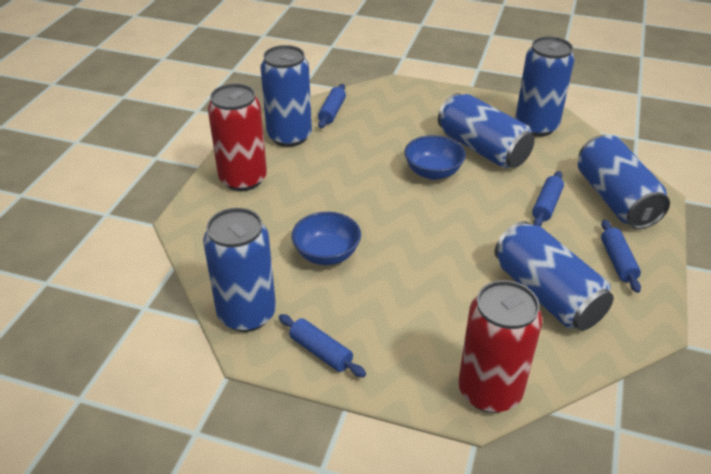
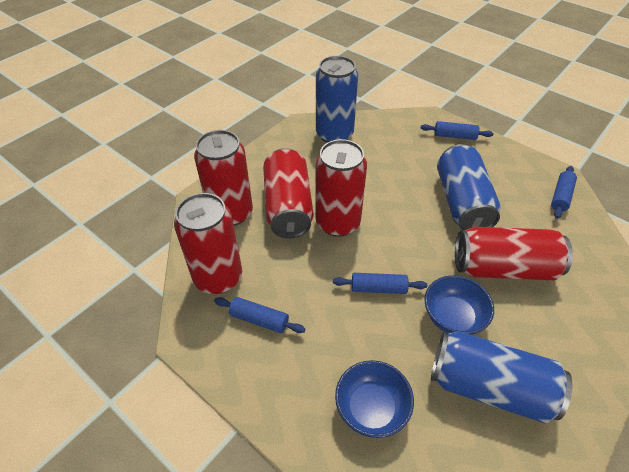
blue can: 6 -> 3
red can: 2 -> 5

